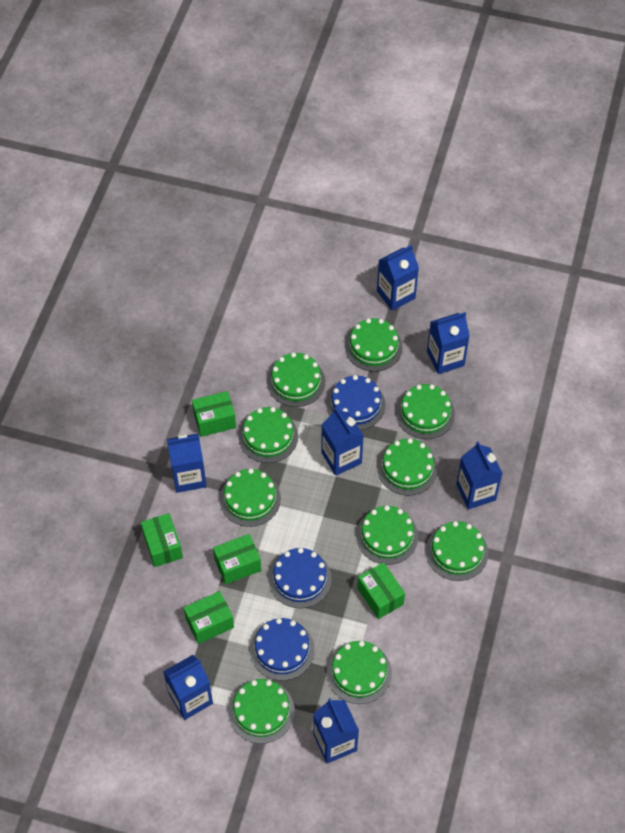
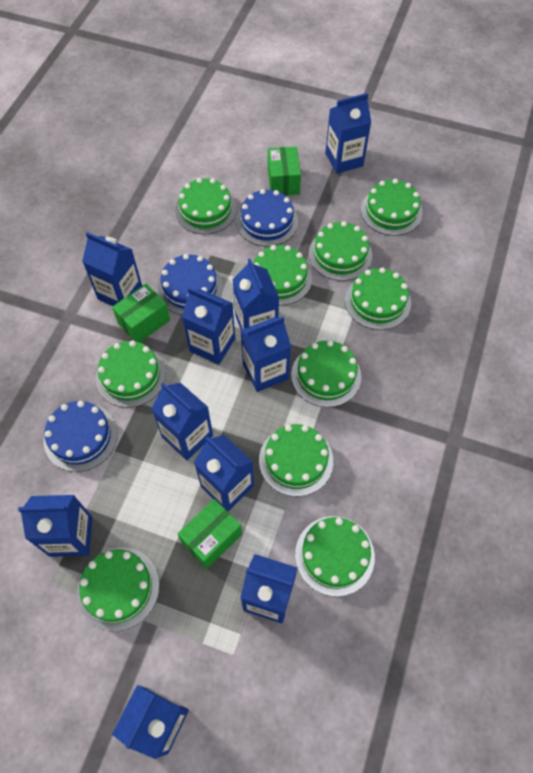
blue carton: 7 -> 10
green box: 5 -> 3

